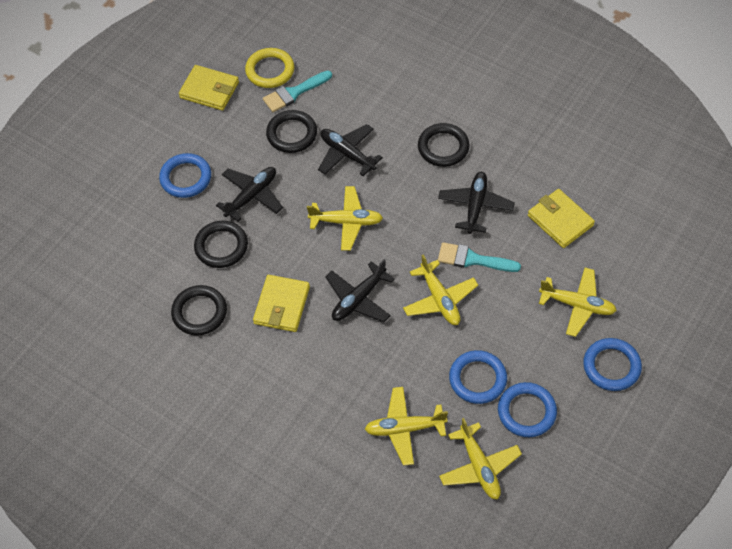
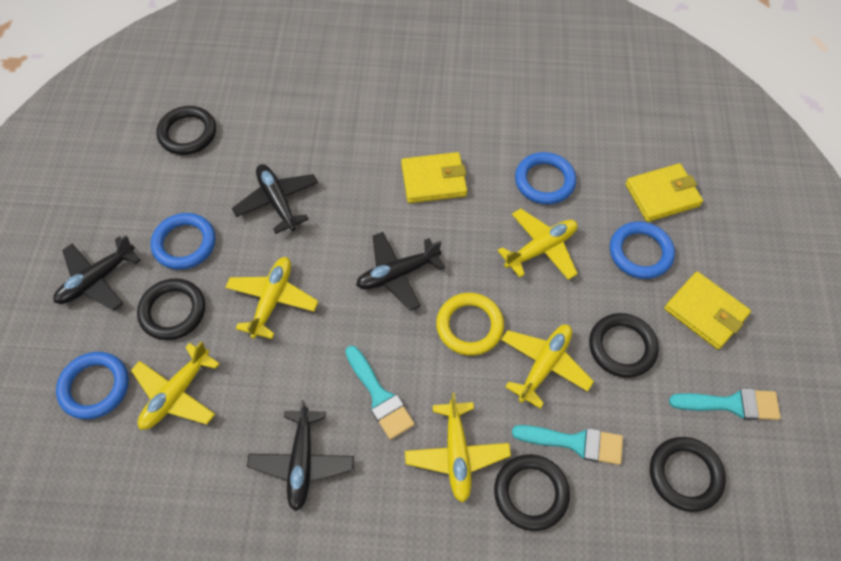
black ring: 4 -> 5
turquoise brush: 2 -> 3

